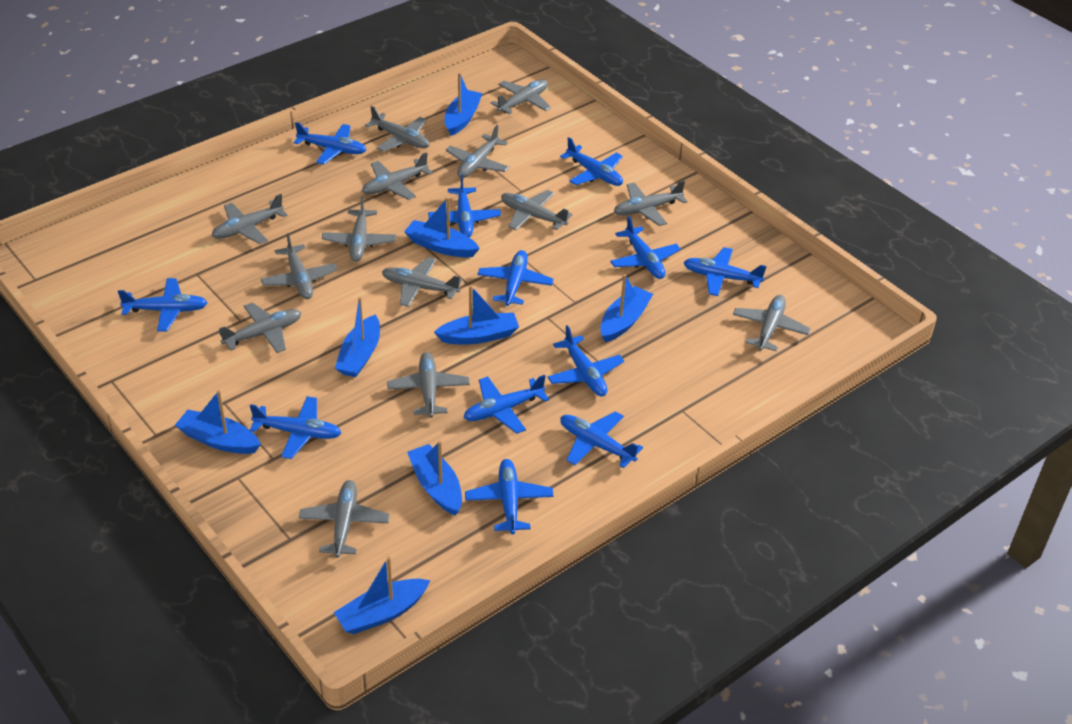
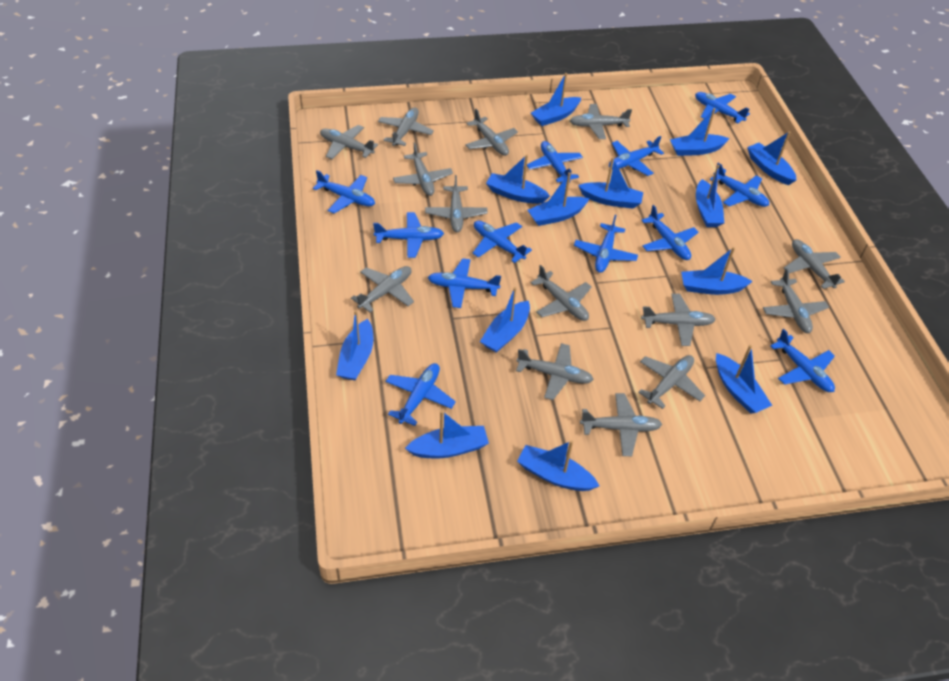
blue boat: 8 -> 13

